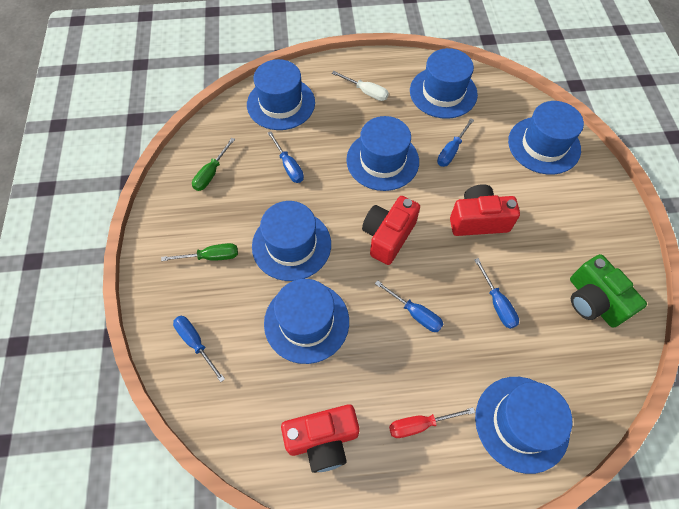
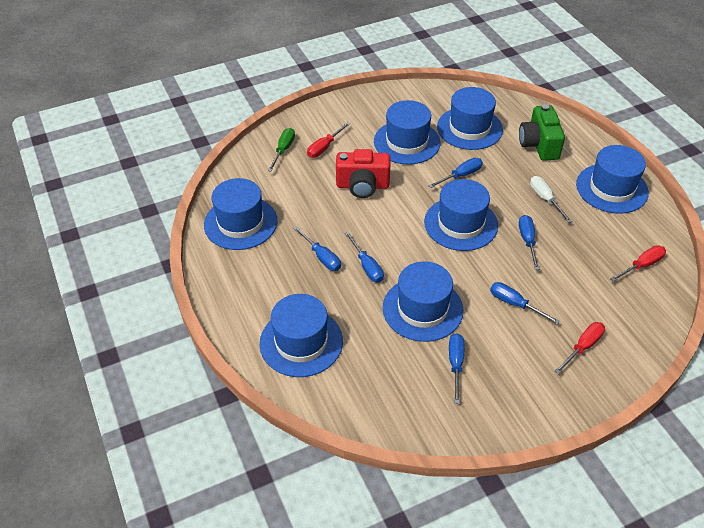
blue screwdriver: 5 -> 6
green screwdriver: 2 -> 1
red camera: 3 -> 1
red screwdriver: 1 -> 3

